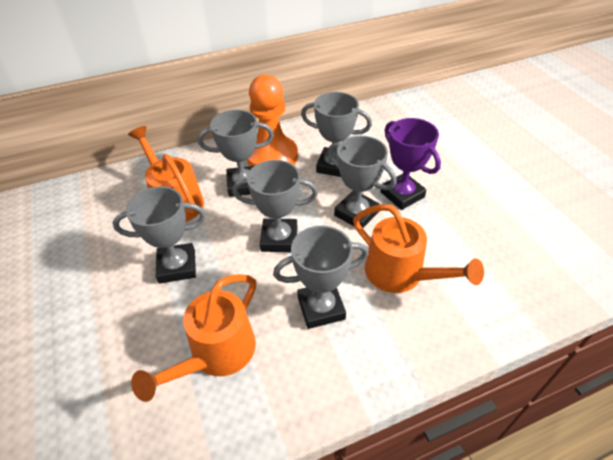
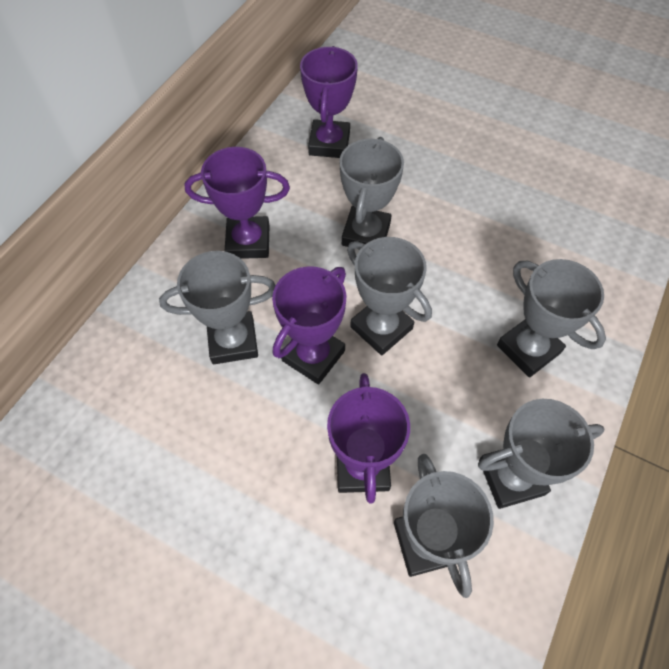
orange pawn: 1 -> 0
orange watering can: 3 -> 0
purple trophy: 1 -> 4

